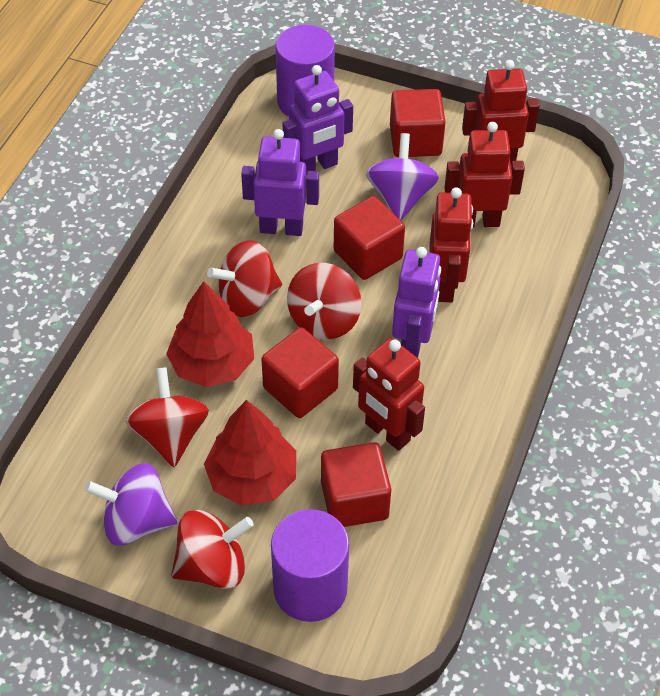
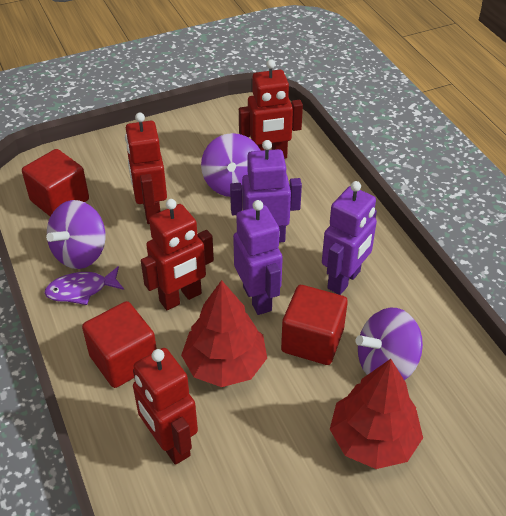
purple cylinder: 2 -> 0
purple fish: 0 -> 1
purple spinning top: 2 -> 3
red cube: 4 -> 3
red spinning top: 4 -> 0

